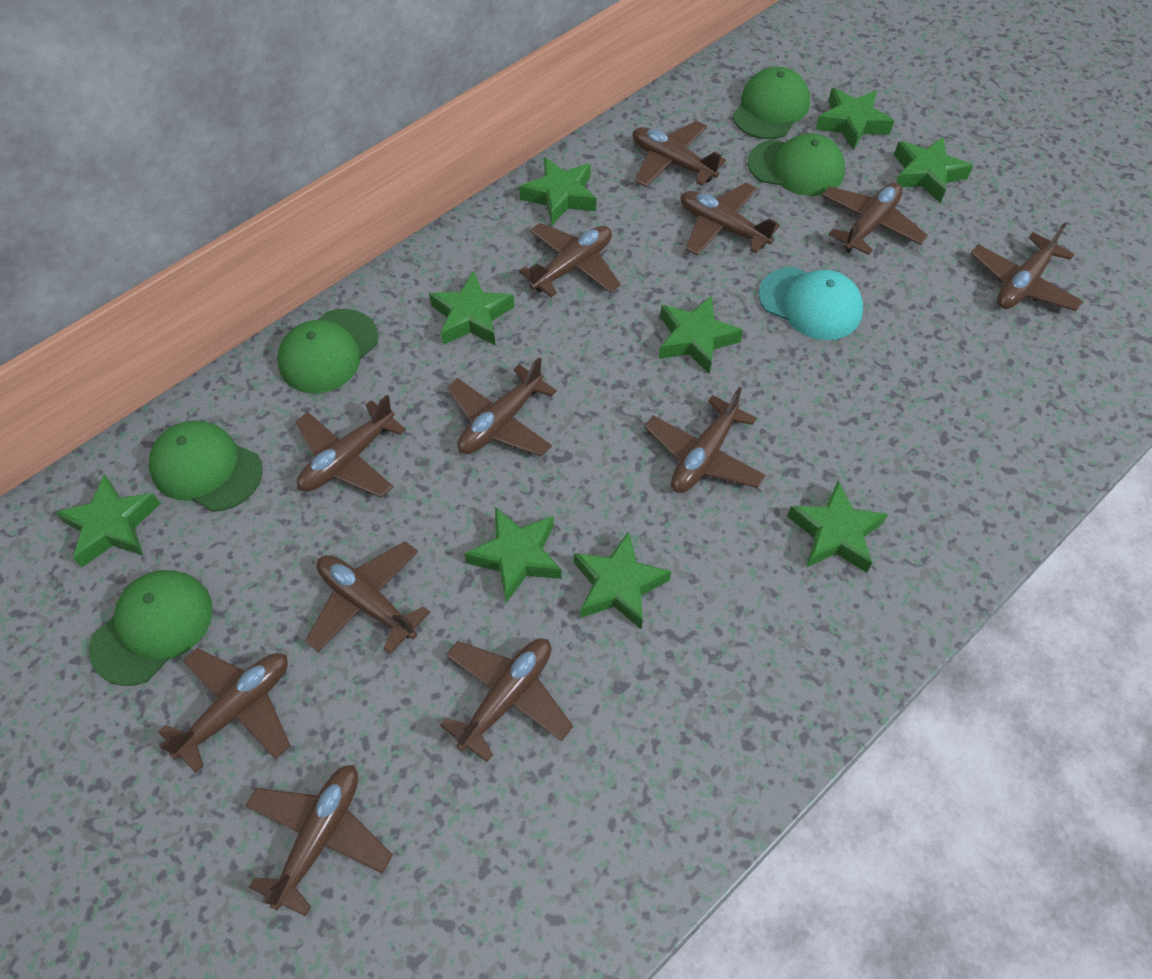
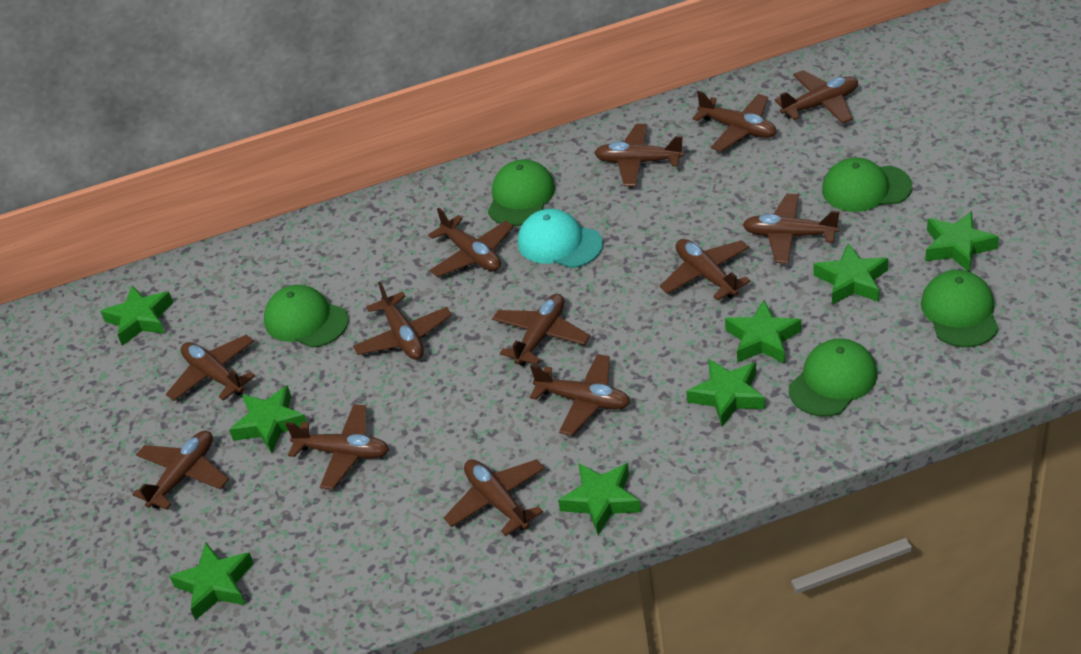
brown plane: 12 -> 13
green star: 9 -> 8

